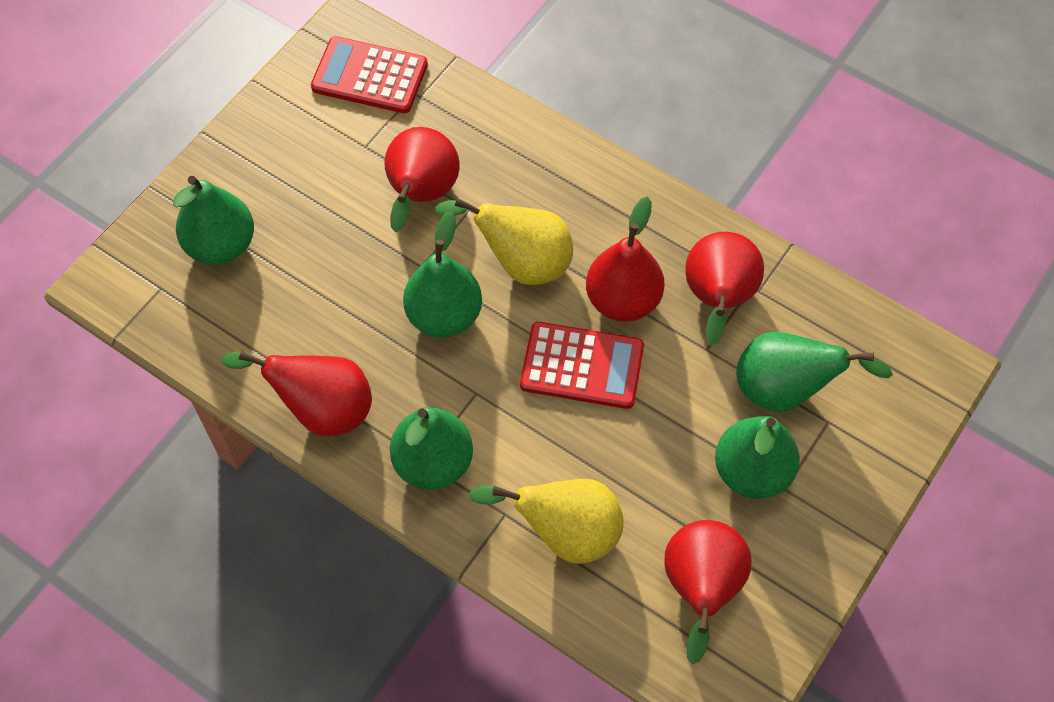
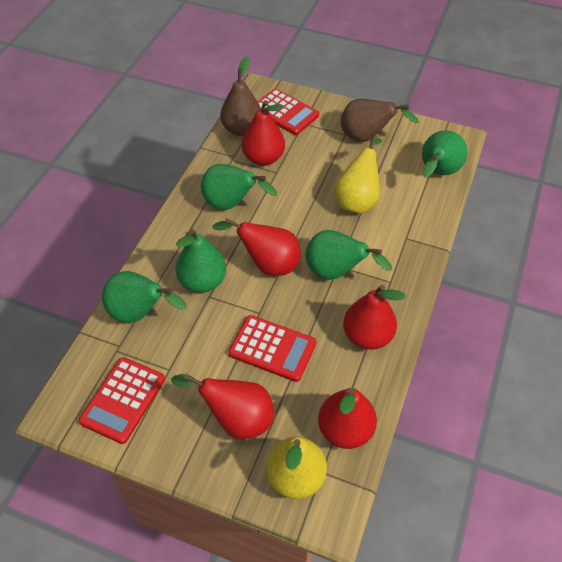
brown pear: 0 -> 2
red calculator: 2 -> 3

